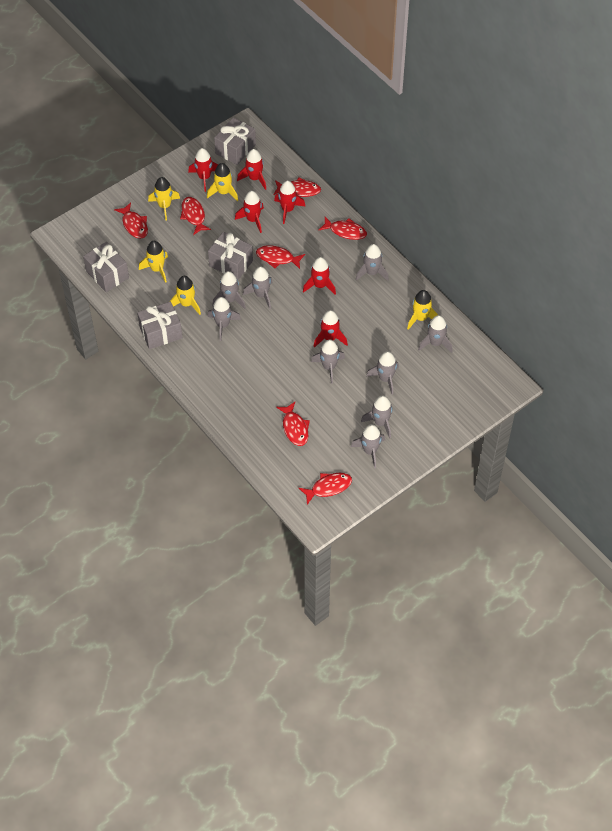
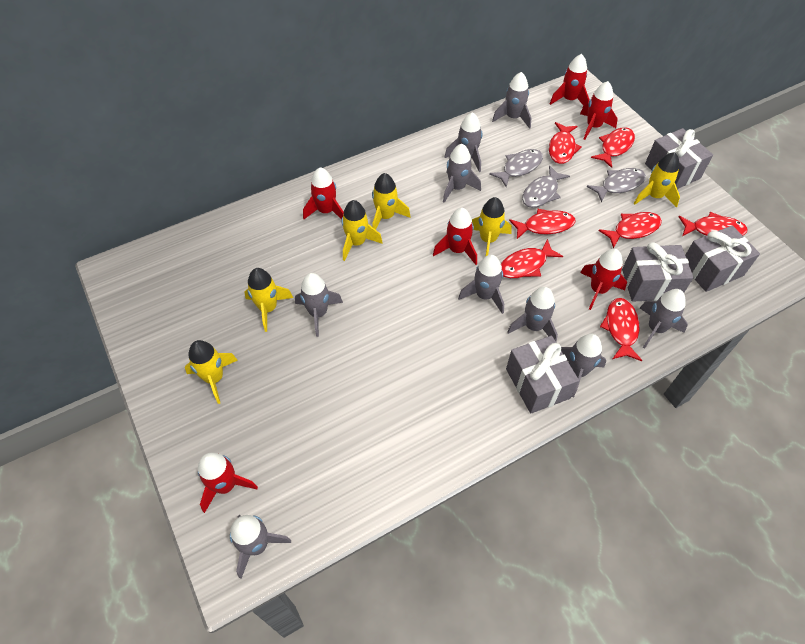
grey fish: 0 -> 3
yellow rocket: 5 -> 6

